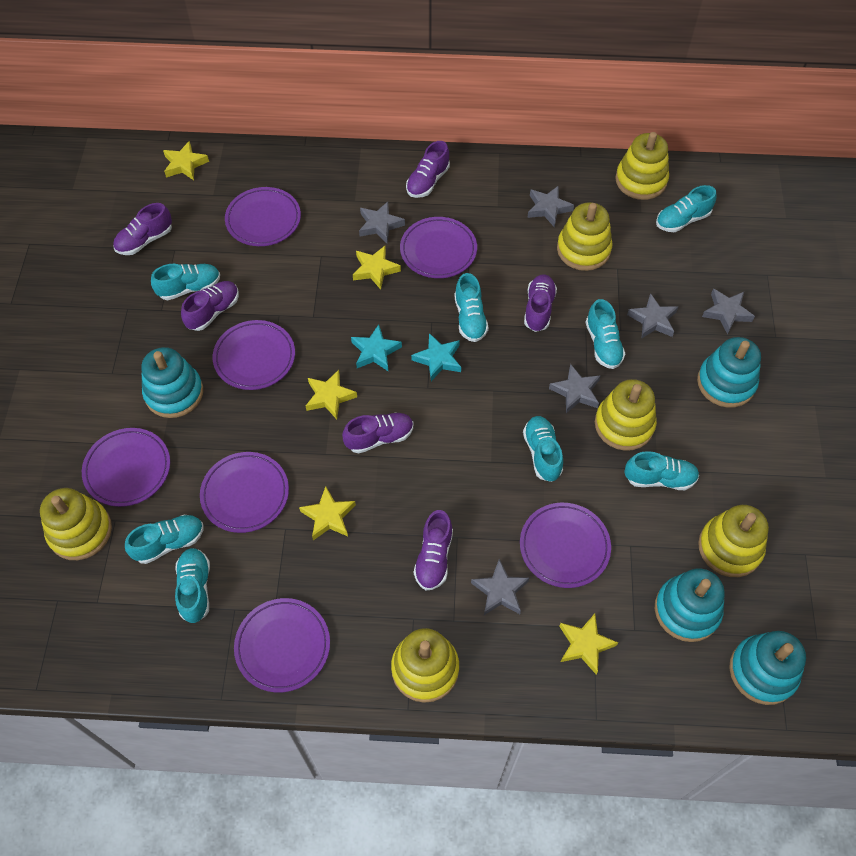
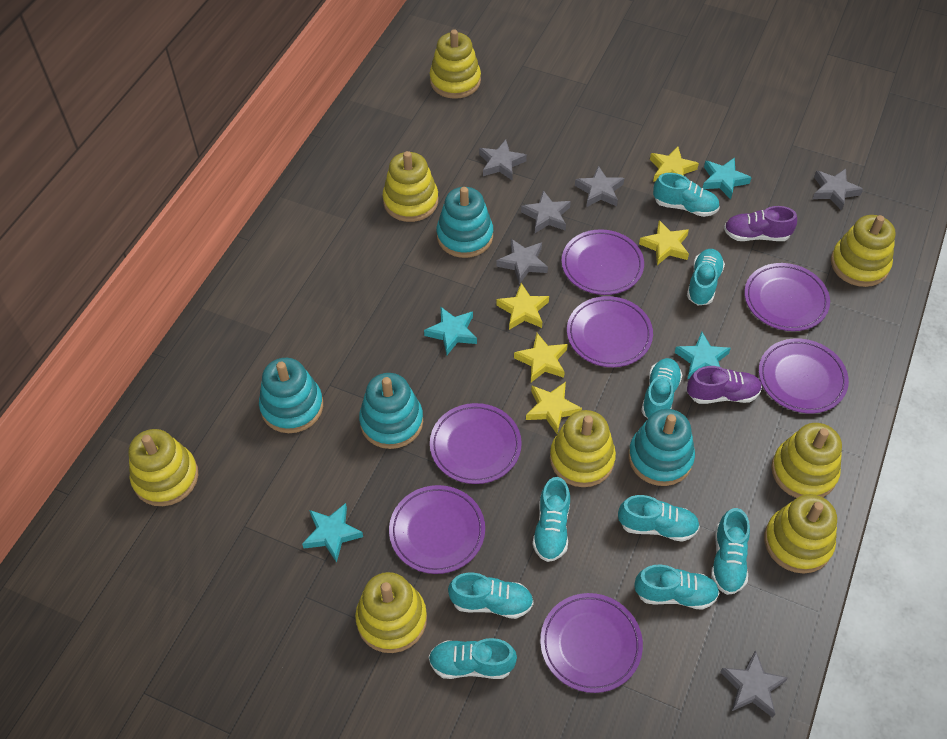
purple shoe: 6 -> 2
turquoise shoe: 8 -> 9
turquoise star: 2 -> 4
yellow stacking toy: 6 -> 8

